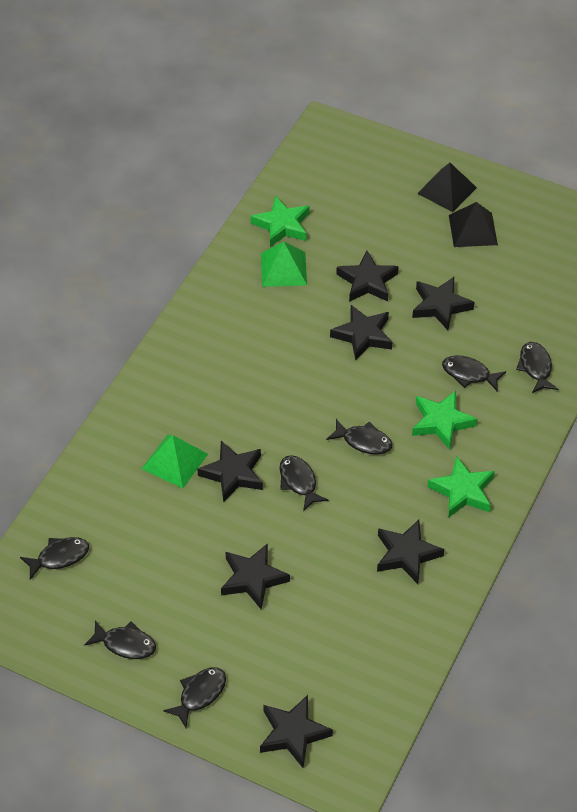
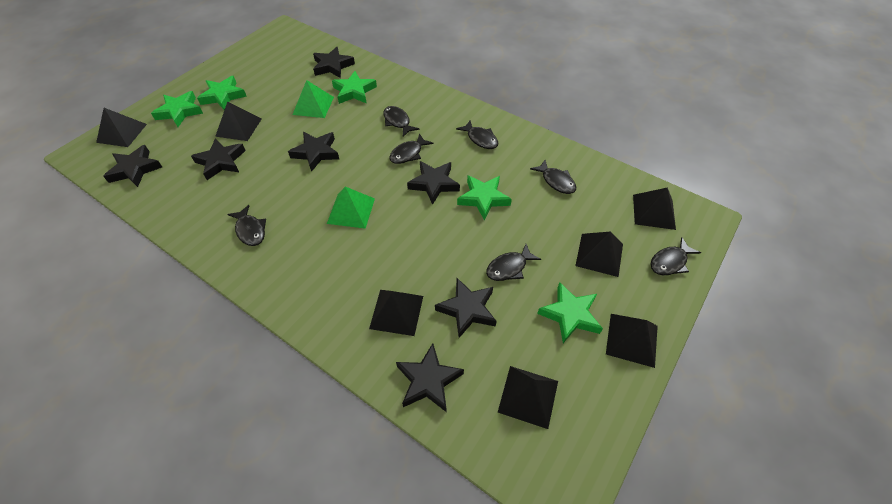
black pyramid: 2 -> 7
green star: 3 -> 5

